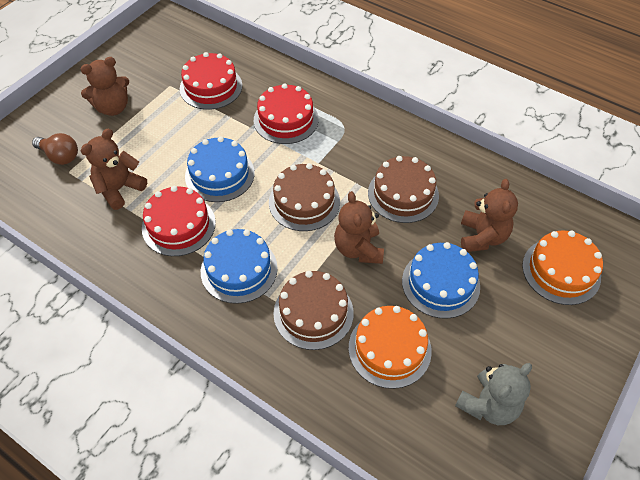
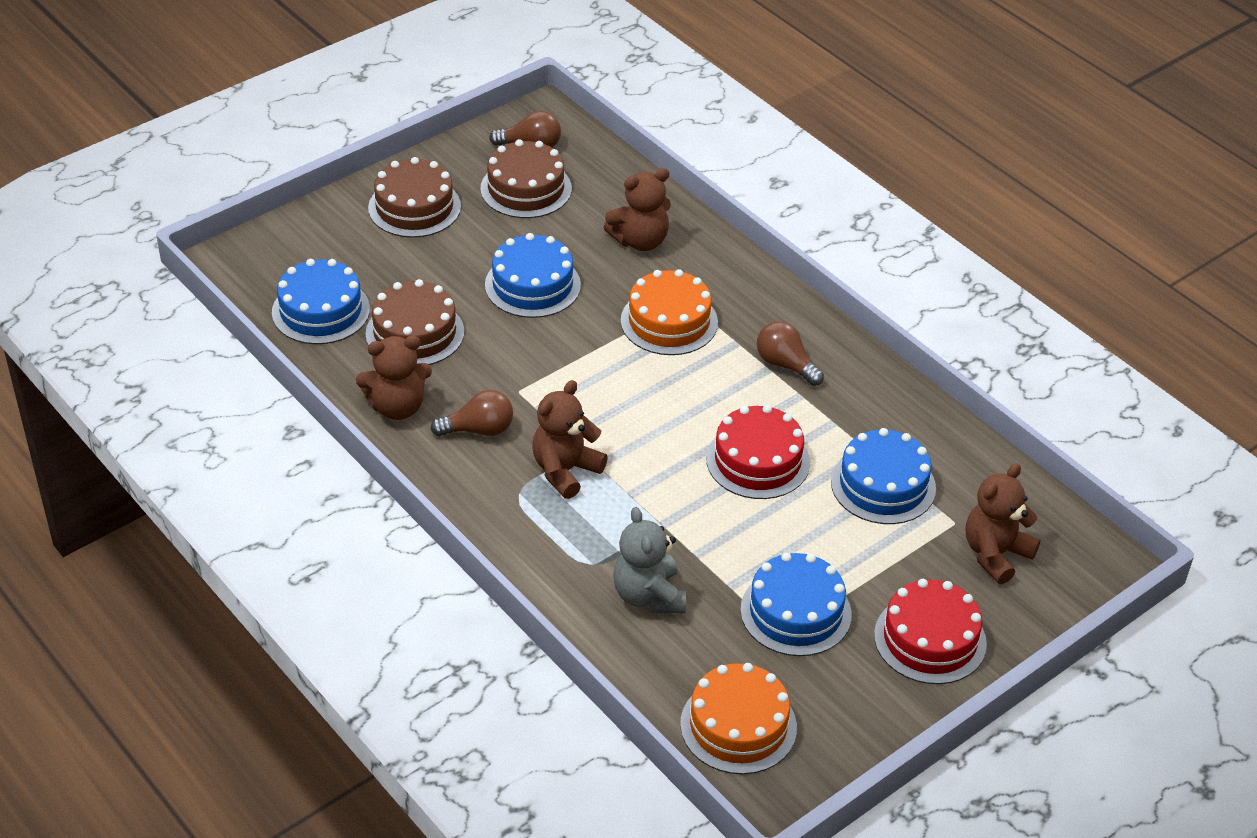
blue cake: 3 -> 4
brown light bulb: 1 -> 3
red cake: 3 -> 2

